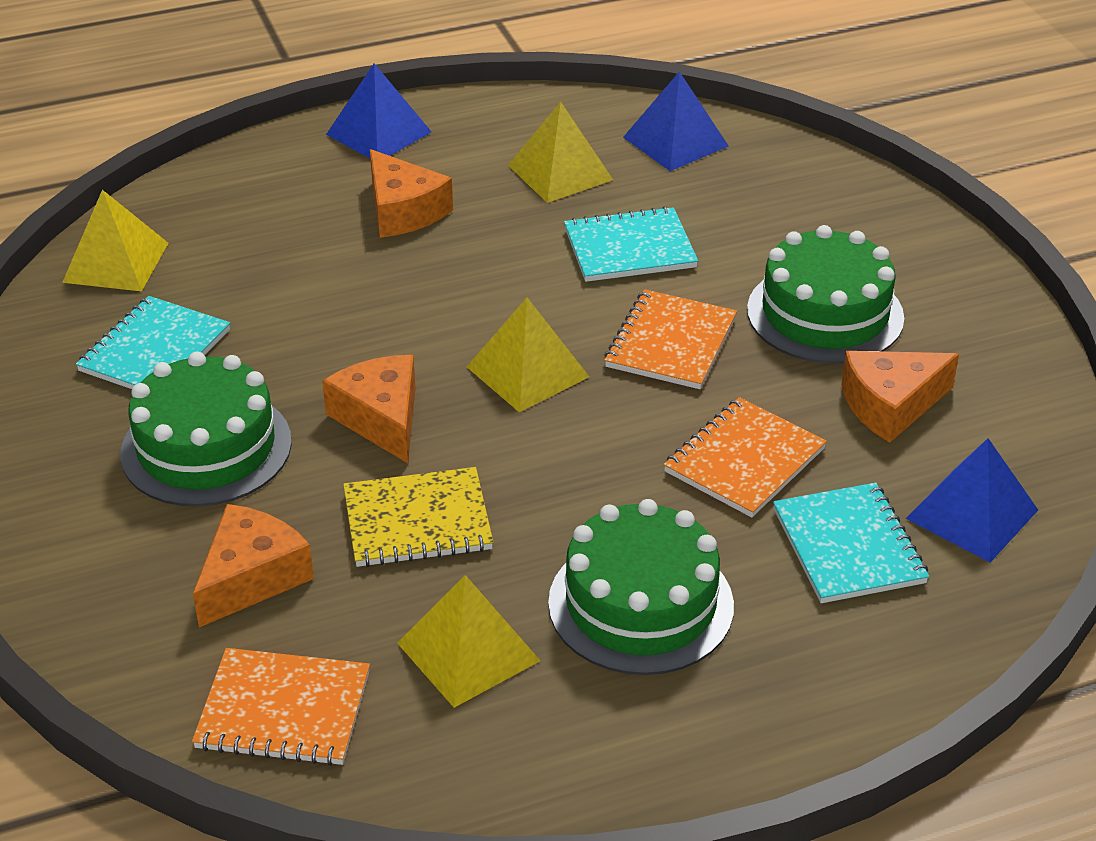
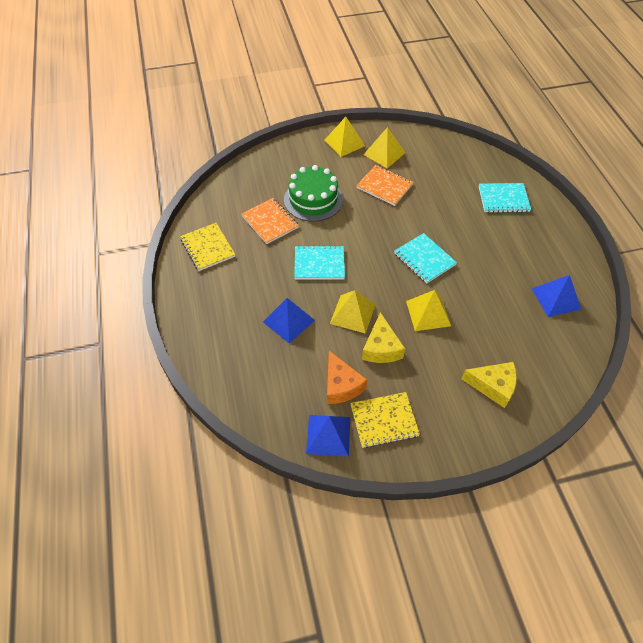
green cake: 3 -> 1
orange cheese: 4 -> 1
orange notebook: 3 -> 2
yellow cheese: 0 -> 2
yellow notebook: 1 -> 2

